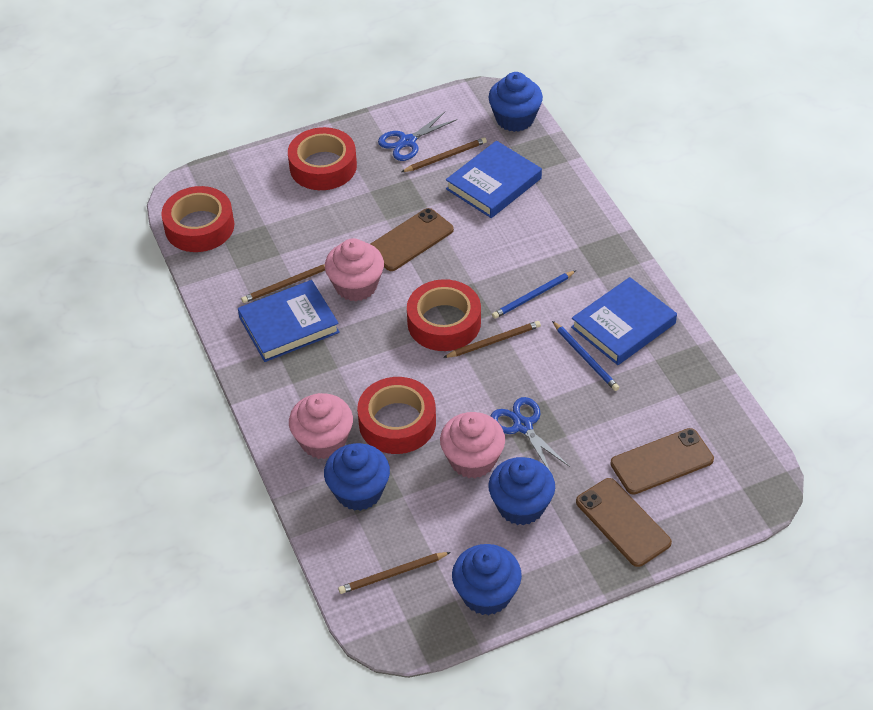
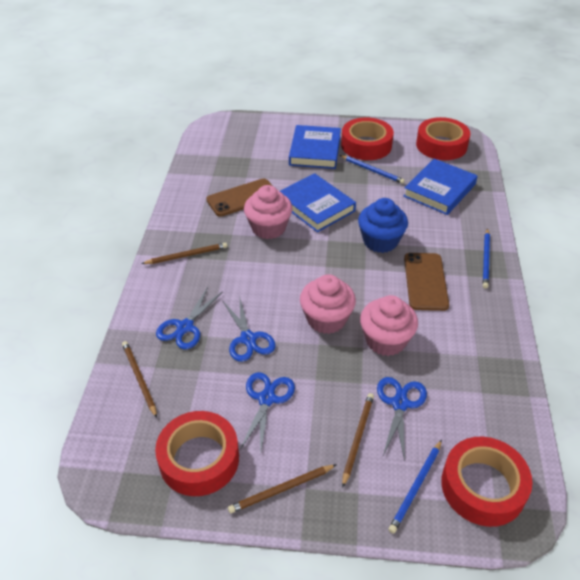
blue cupcake: 4 -> 1
blue pencil: 2 -> 3
blue scissors: 2 -> 4
brown phone: 3 -> 2

